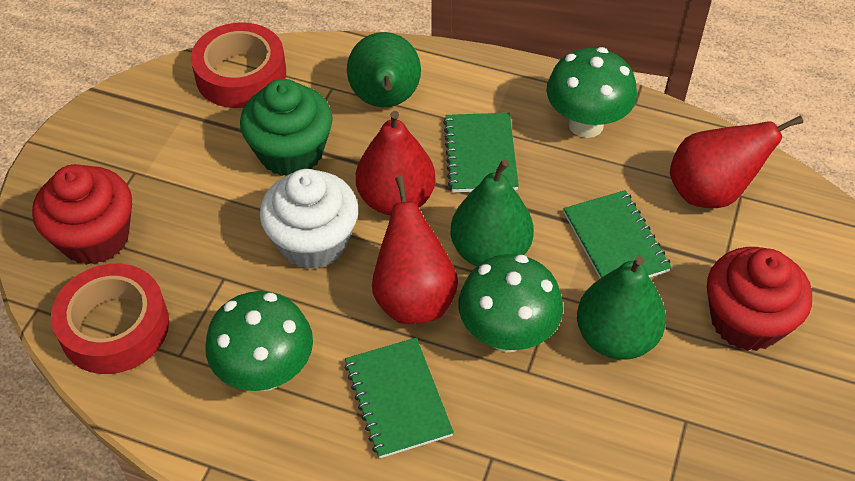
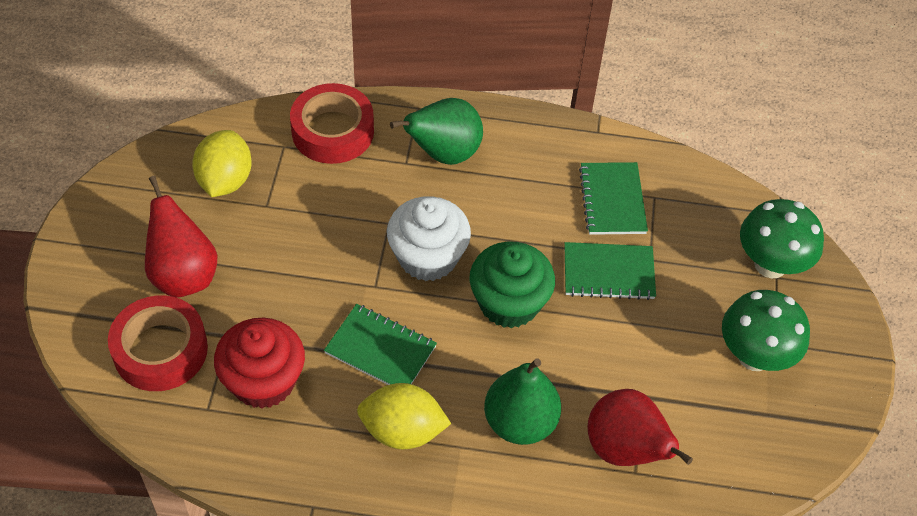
green mushroom: 3 -> 2
green pear: 3 -> 2
red cupcake: 2 -> 1
red pear: 3 -> 2
yellow lemon: 0 -> 2

